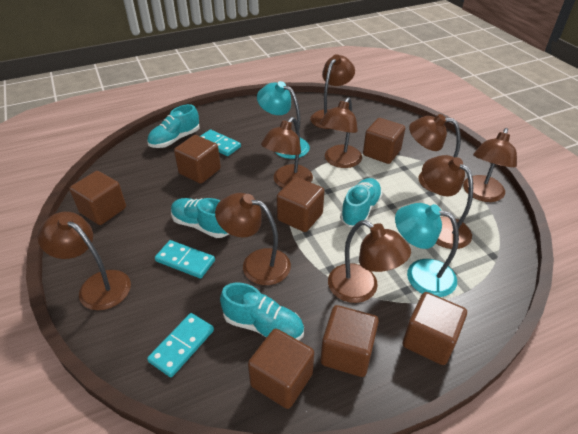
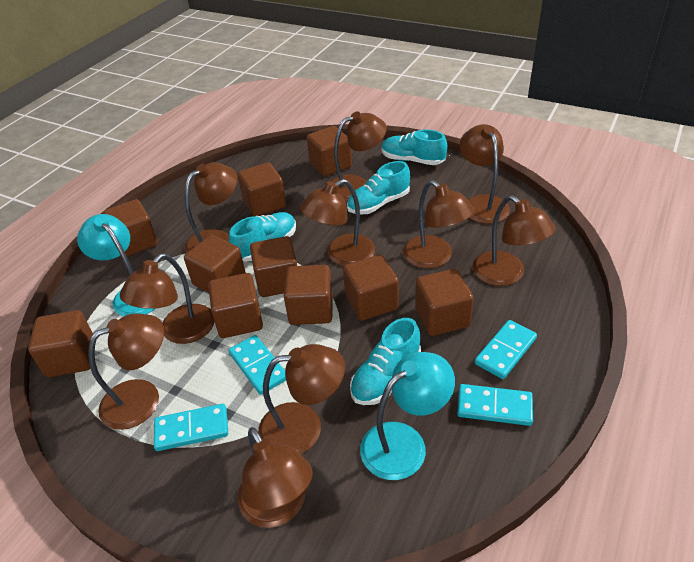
brown cube: 7 -> 10
brown lamp: 9 -> 10
turquoise domino: 3 -> 4

